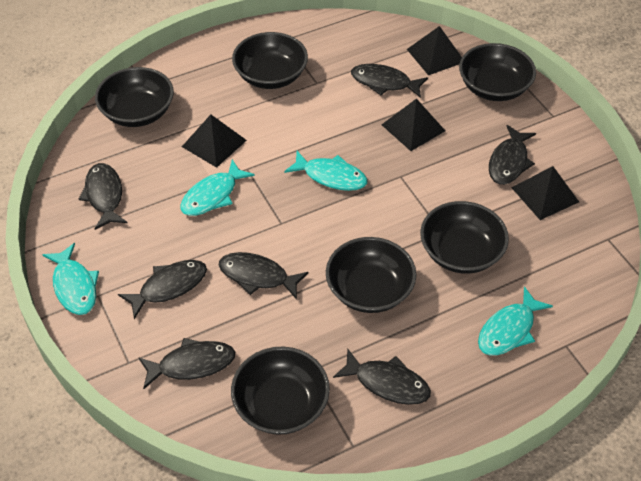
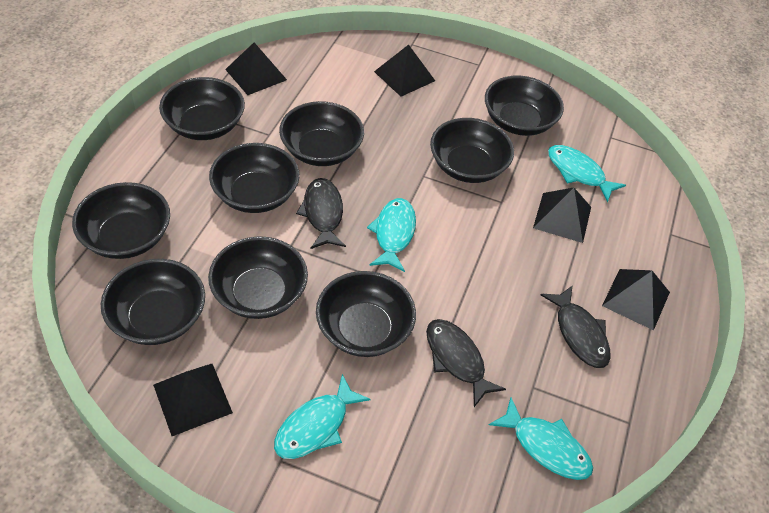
black bowl: 6 -> 9
black fish: 7 -> 3
black pyramid: 4 -> 5

